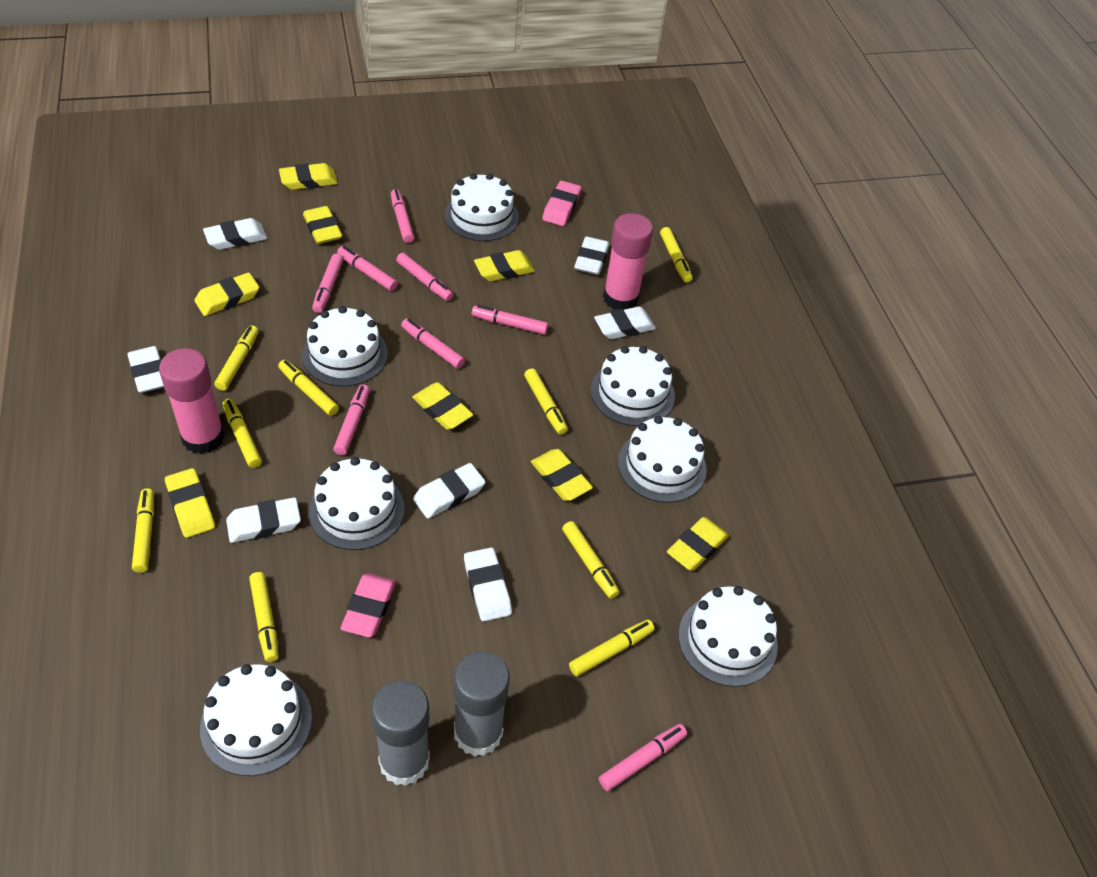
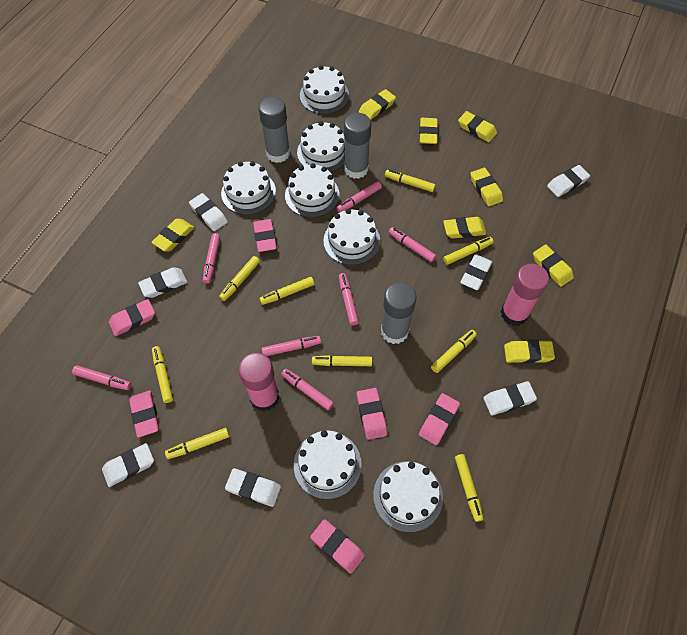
grey glue stick: 2 -> 3
pink eraser: 2 -> 6
pink marker: 8 -> 7

